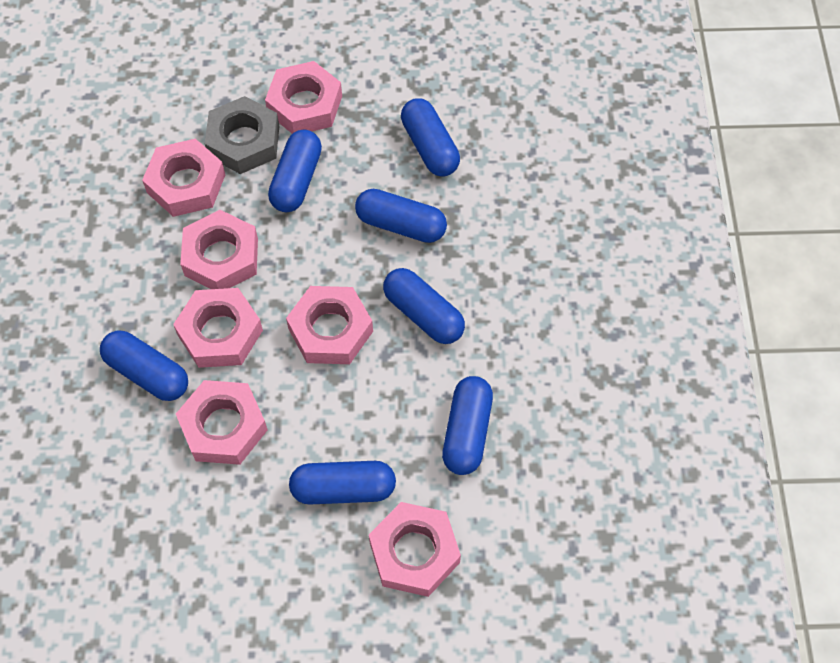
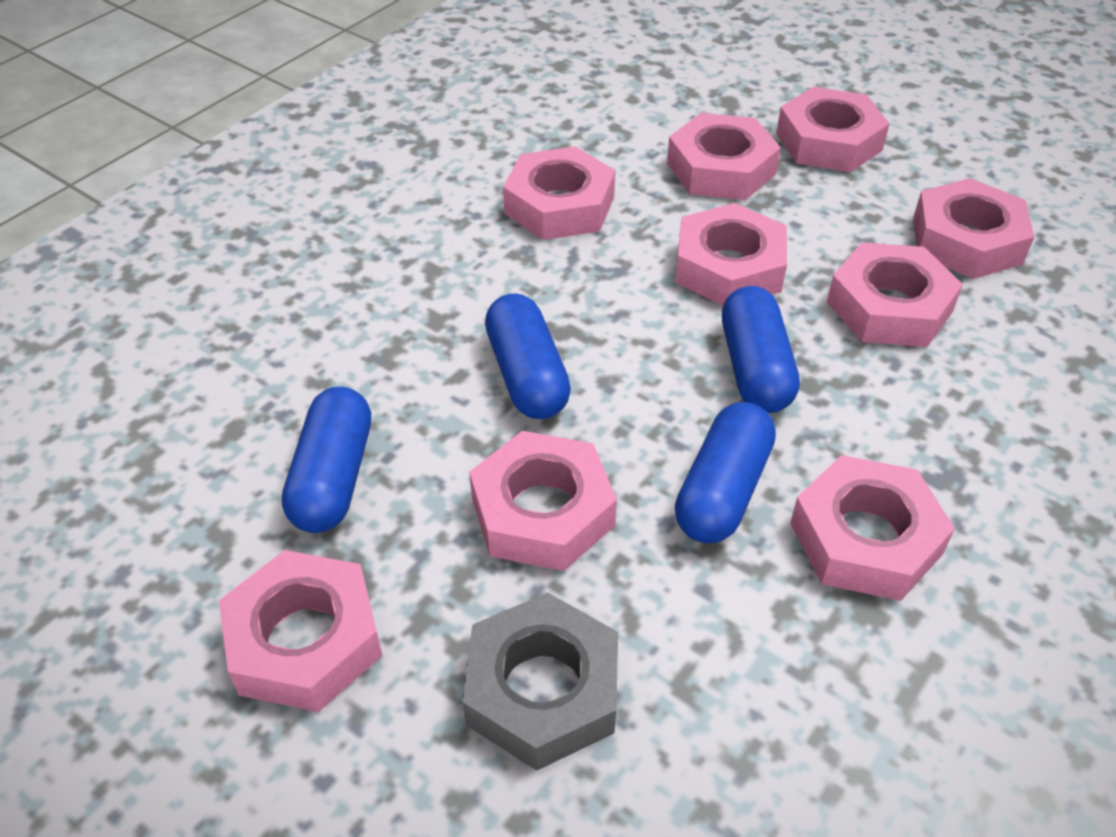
blue capsule: 7 -> 4
pink nut: 7 -> 9

